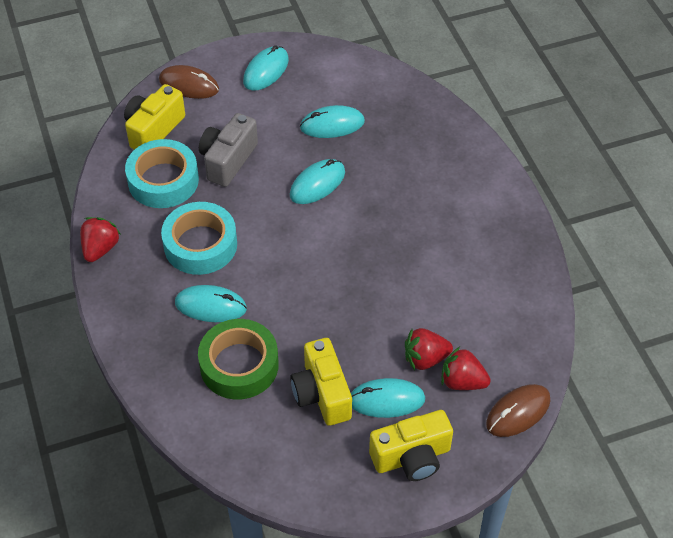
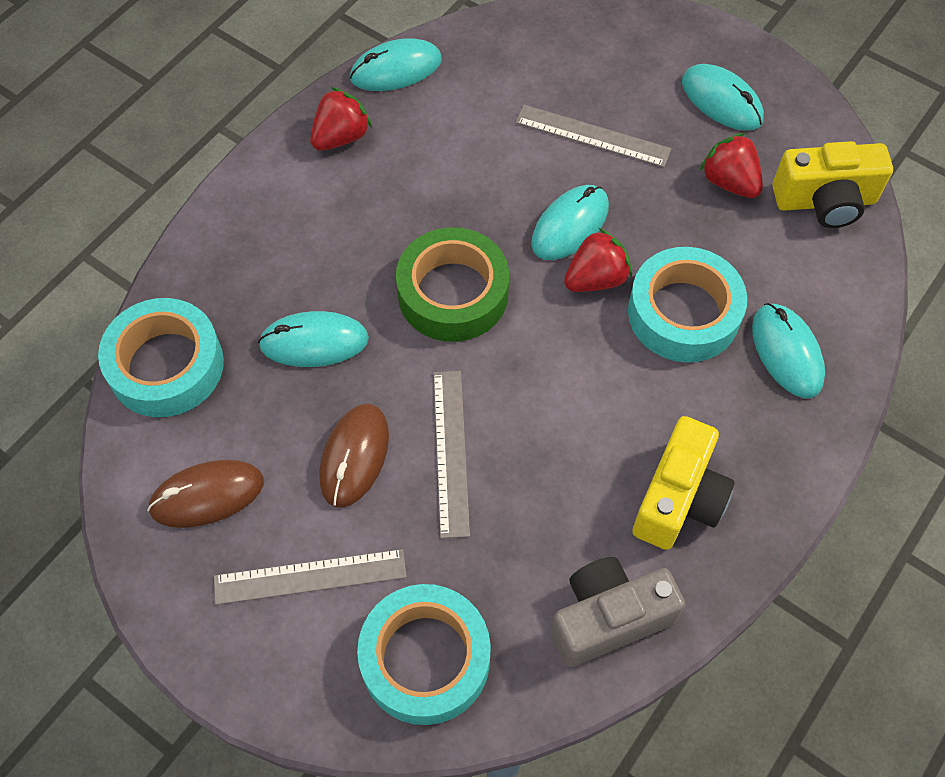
grey ruler: 0 -> 3
turquoise tape: 2 -> 3
yellow camera: 3 -> 2

